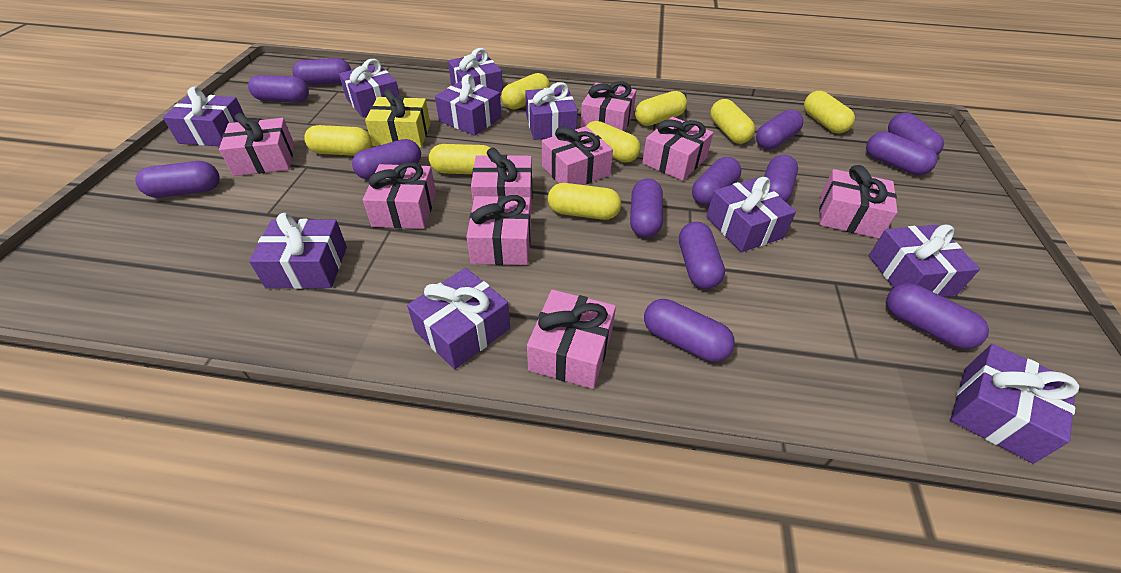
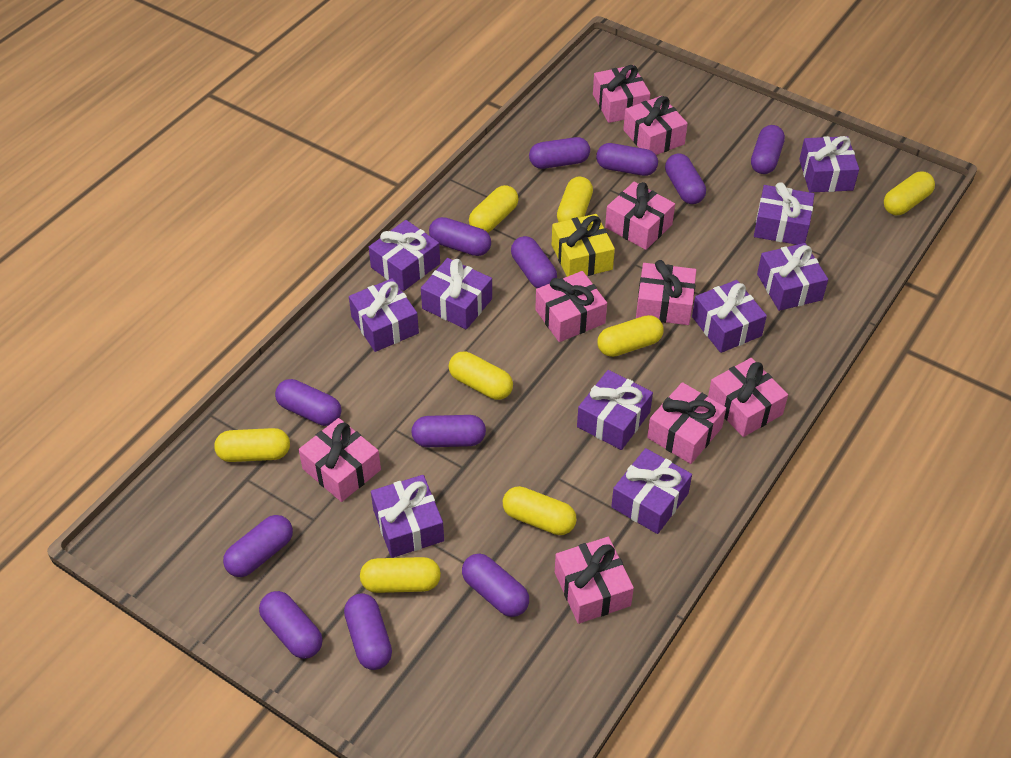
purple capsule: 13 -> 12

